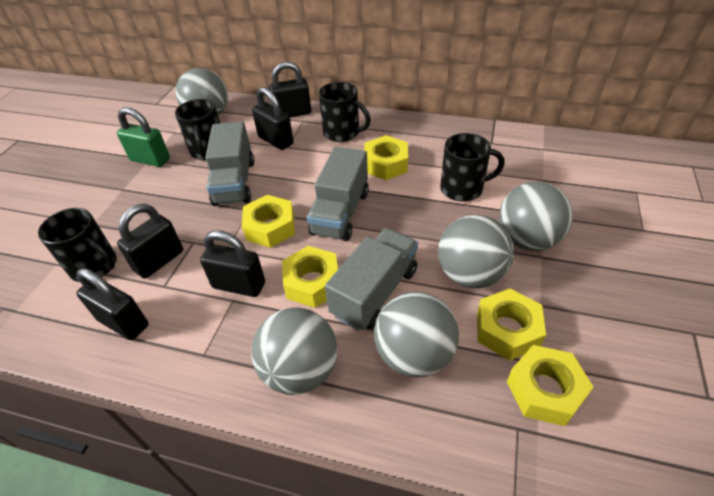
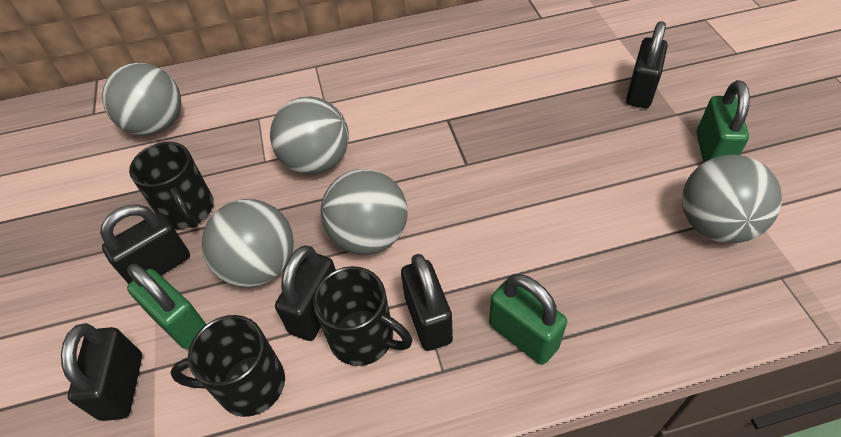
black mug: 4 -> 3
green padlock: 1 -> 3
grey truck: 3 -> 0
yellow nut: 5 -> 0

